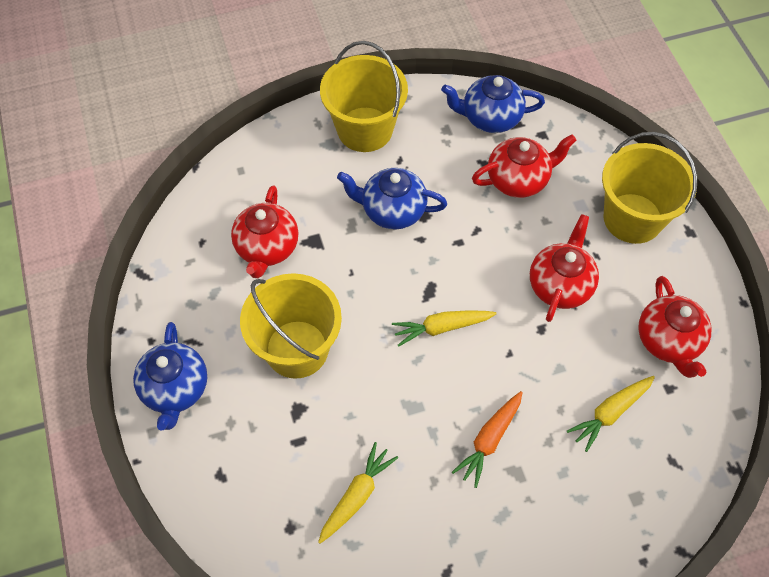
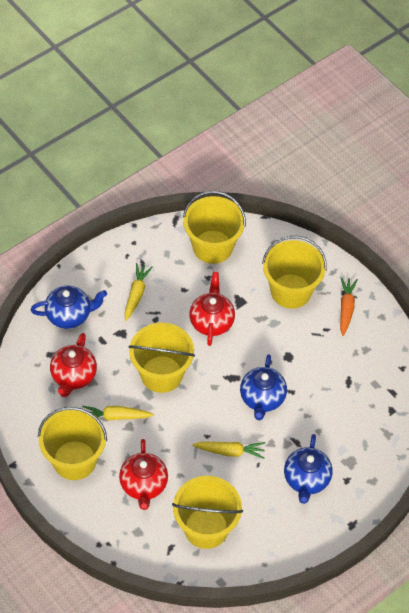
red teapot: 4 -> 3
yellow bucket: 3 -> 5

